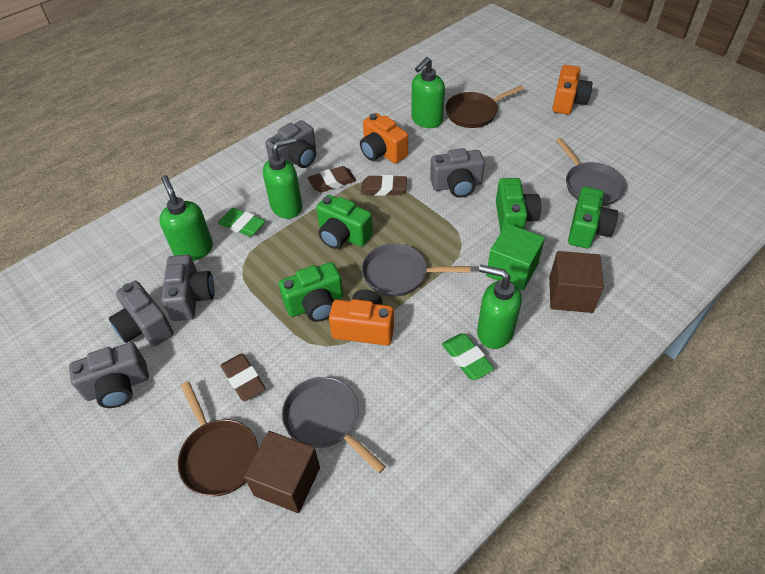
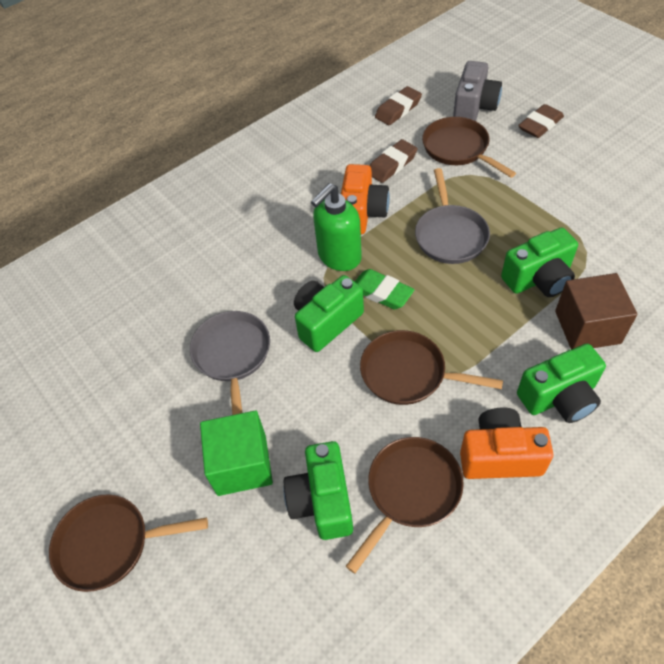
brown cube: 2 -> 1
brown pan: 2 -> 4
green eraser: 2 -> 1
green soap dispenser: 4 -> 1
grey camera: 5 -> 1
grey pan: 3 -> 2
orange camera: 3 -> 2

